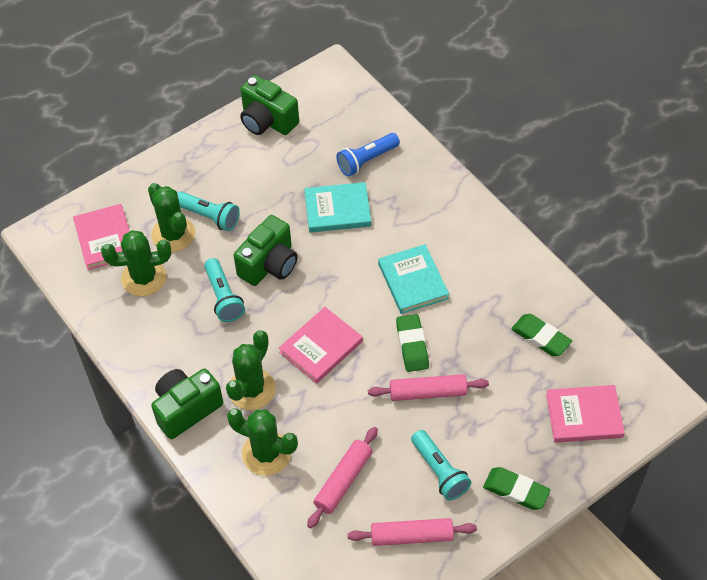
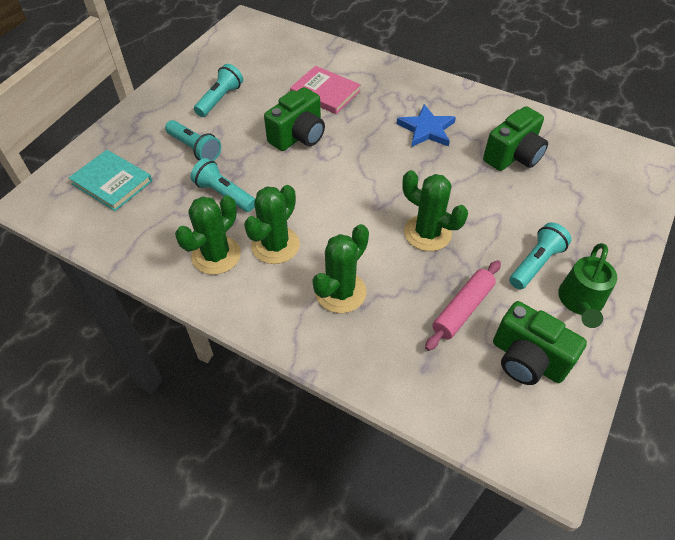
blue flashlight: 1 -> 0
blue star: 0 -> 1
green eraser: 3 -> 0
green watering can: 0 -> 1
pink book: 3 -> 1
pink rolling pin: 3 -> 1
turquoise book: 2 -> 1
turquoise flashlight: 3 -> 4

